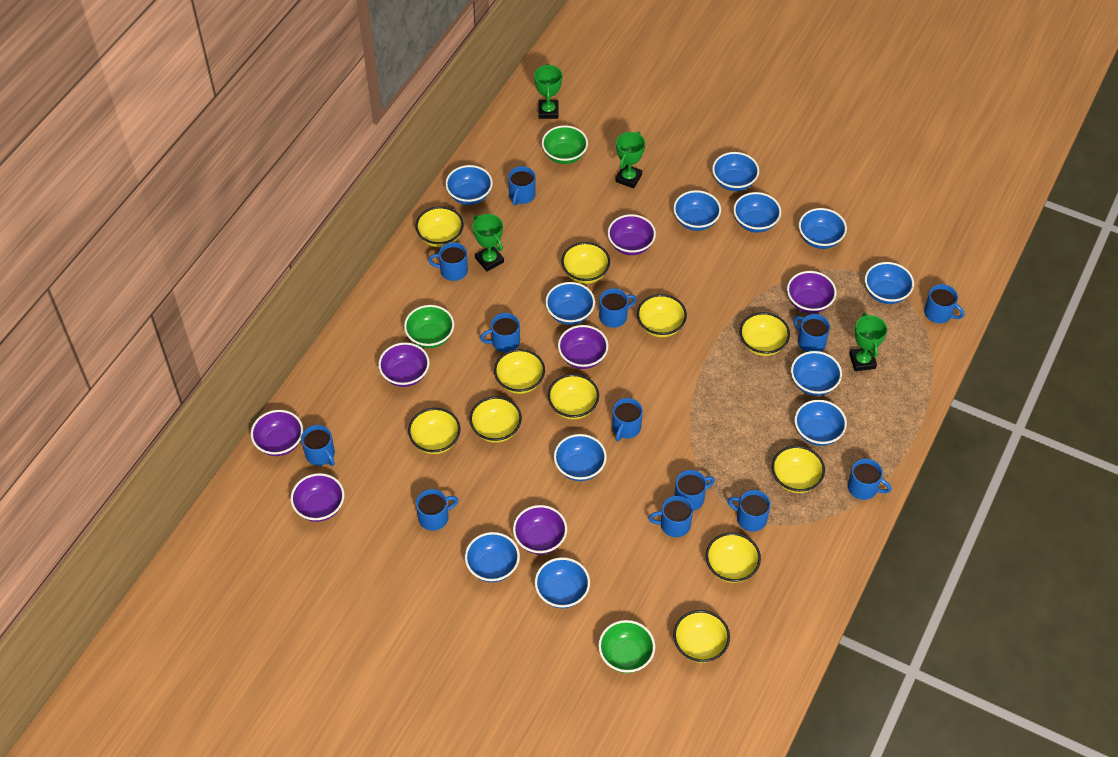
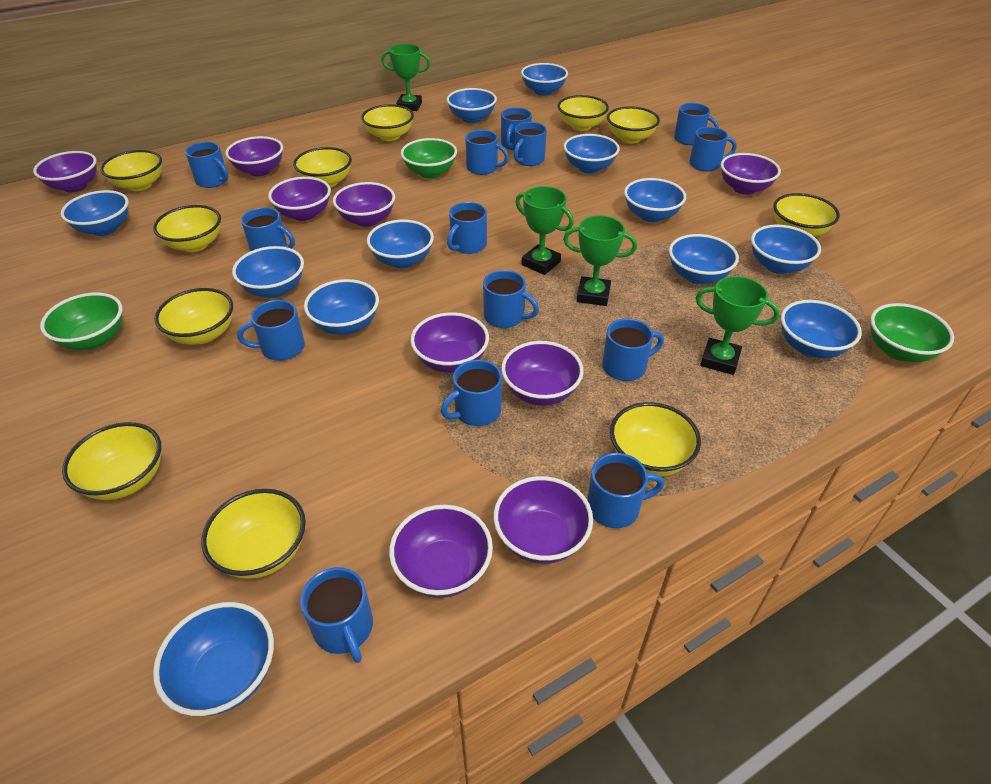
blue mug: 13 -> 14
purple bowl: 7 -> 9

